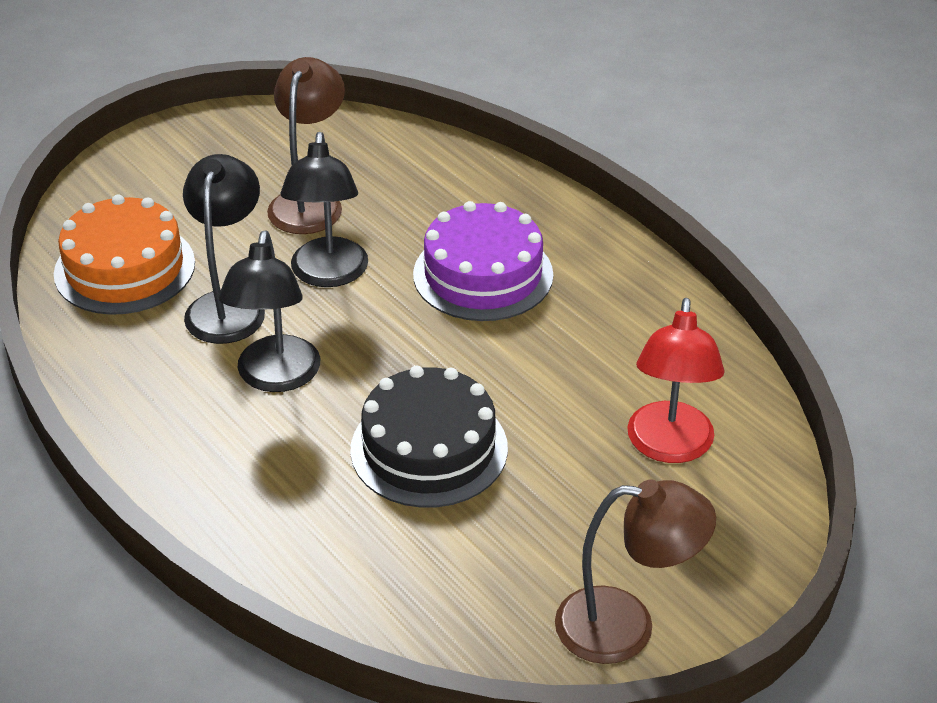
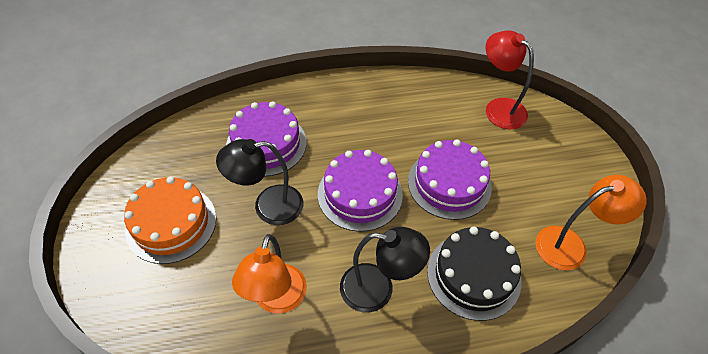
black lamp: 3 -> 2
brown lamp: 2 -> 0
orange lamp: 0 -> 2
purple cake: 1 -> 3

